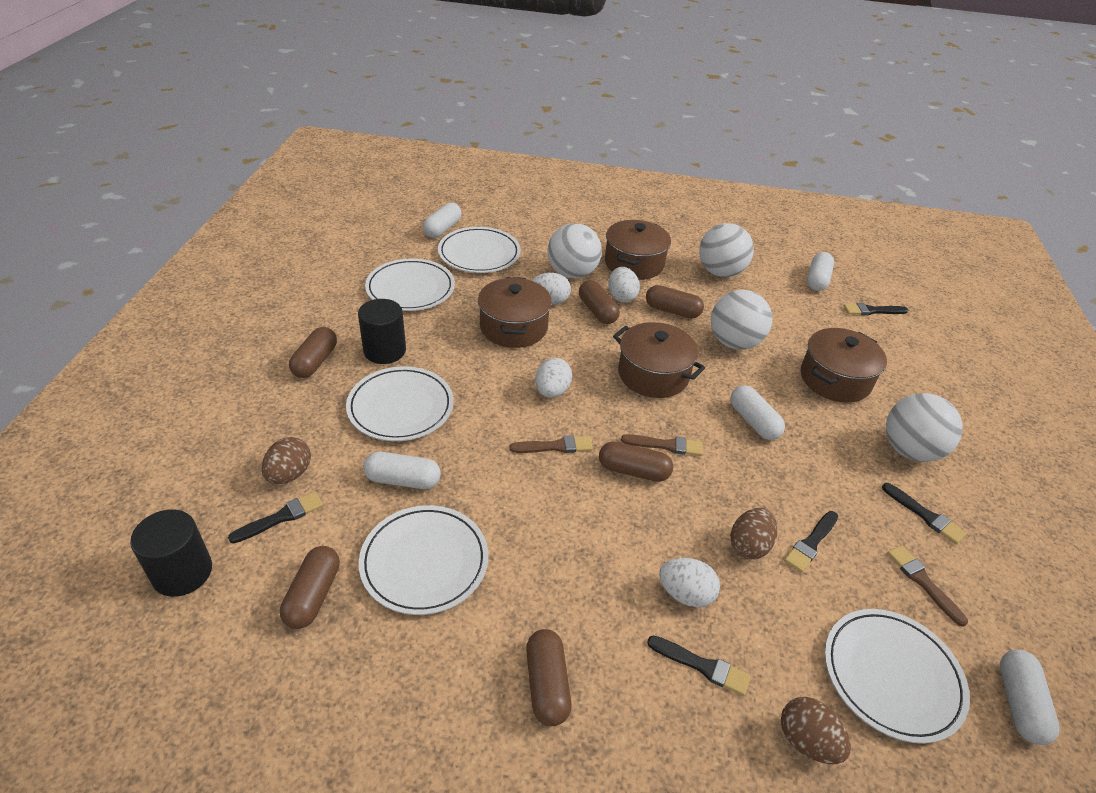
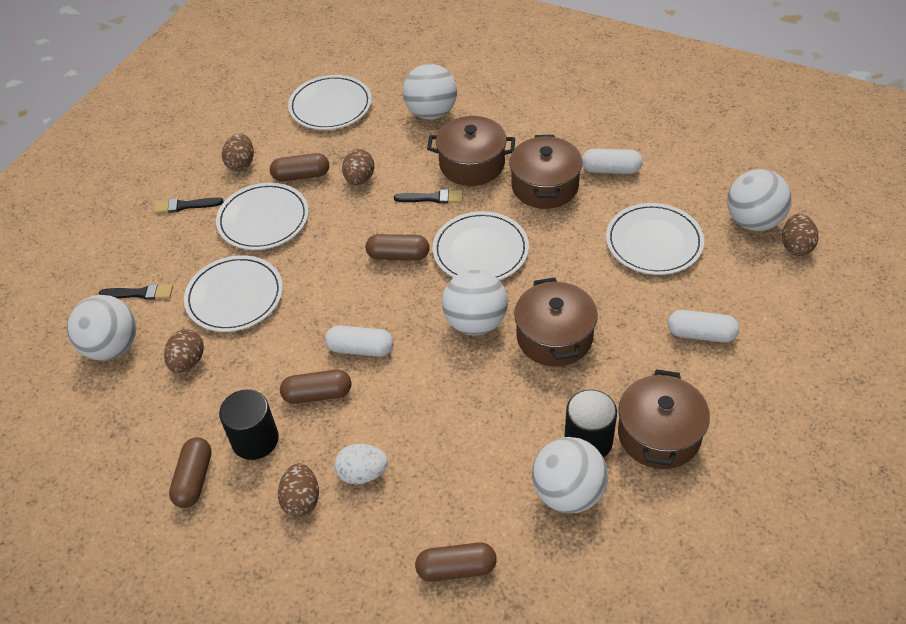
black brush: 5 -> 3
brown brush: 3 -> 0
brown capsule: 6 -> 5
brown egg: 3 -> 5
white ball: 4 -> 5
white capsule: 5 -> 3
white egg: 4 -> 1

